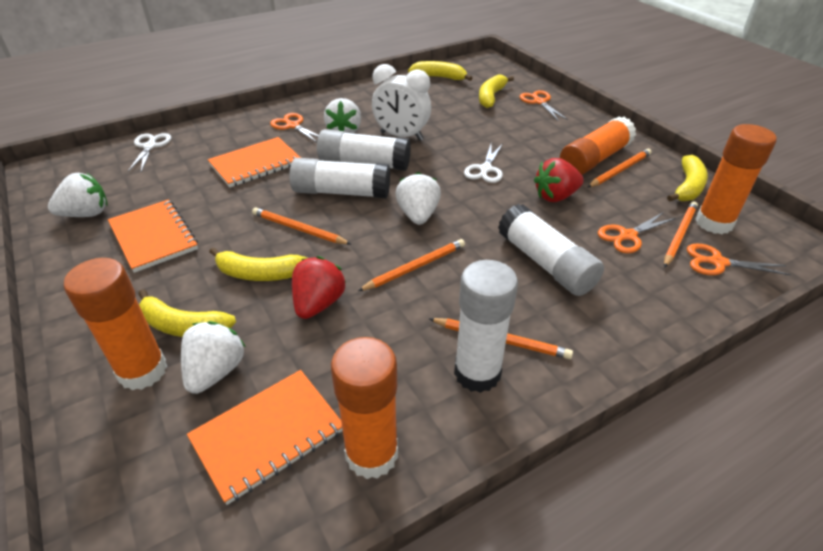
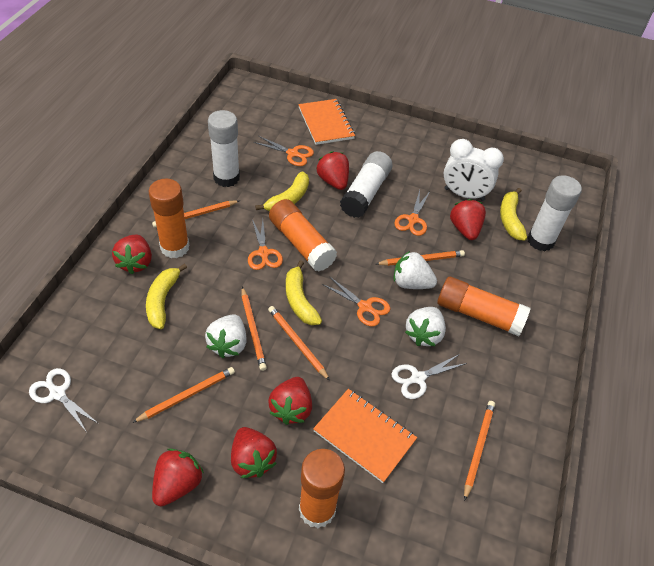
orange notebook: 3 -> 2
orange pencil: 5 -> 6
red strawberry: 2 -> 6
white glue stick: 4 -> 3
white strawberry: 4 -> 3
yellow banana: 5 -> 4

